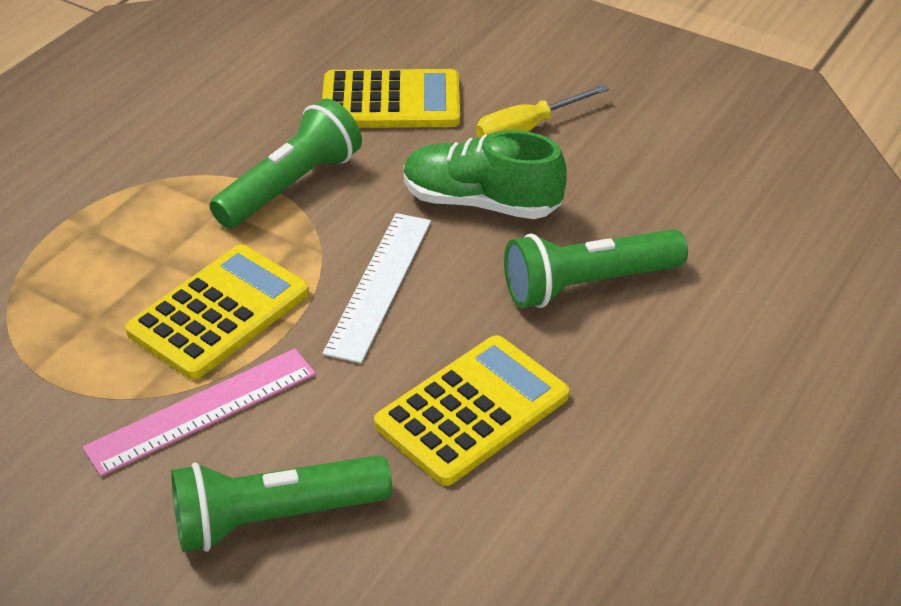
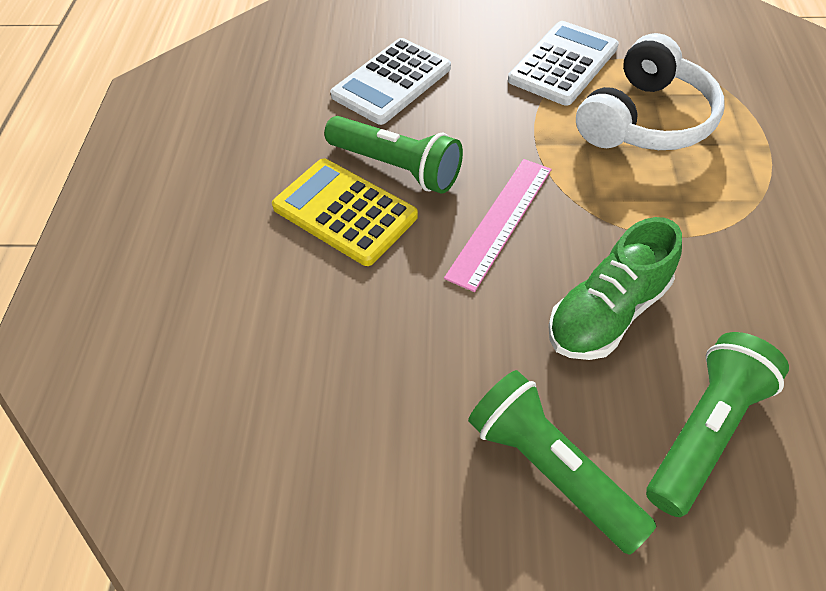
white calculator: 0 -> 2
white headphones: 0 -> 1
white ruler: 1 -> 0
yellow calculator: 3 -> 1
yellow screwdriver: 1 -> 0

